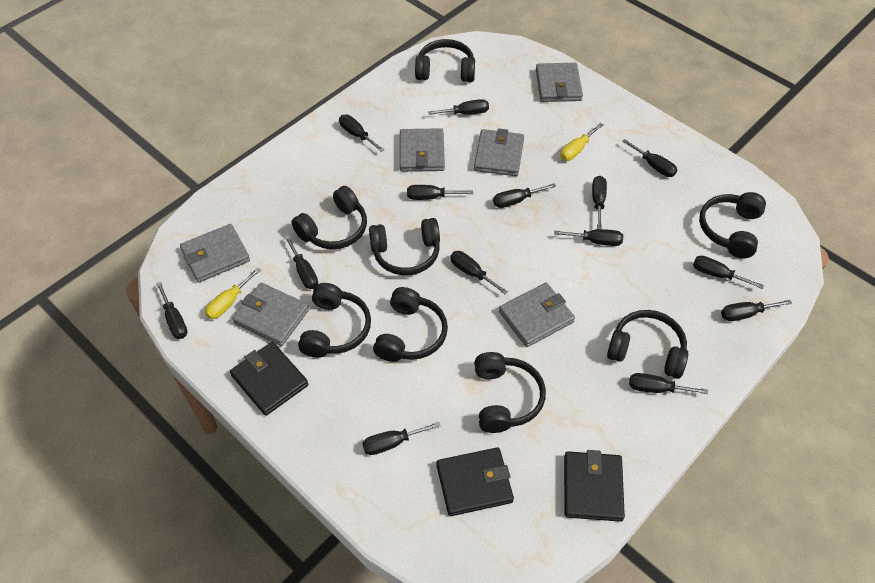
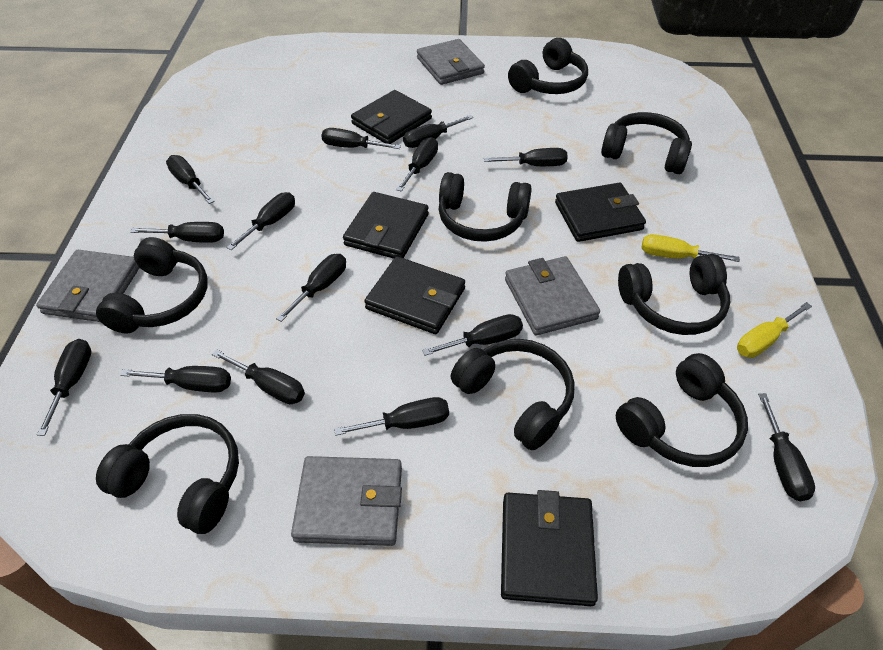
black wallet: 3 -> 5
grey wallet: 6 -> 4

